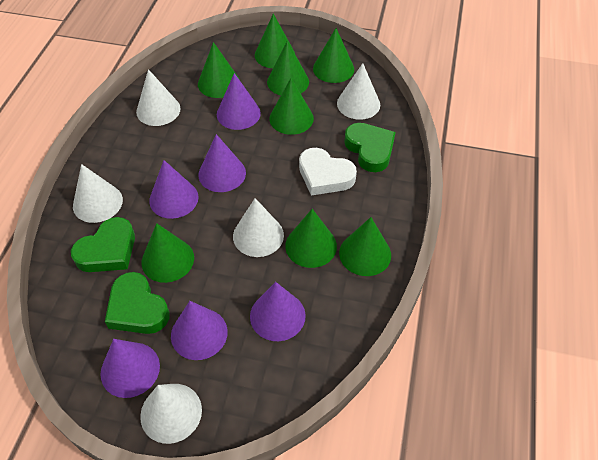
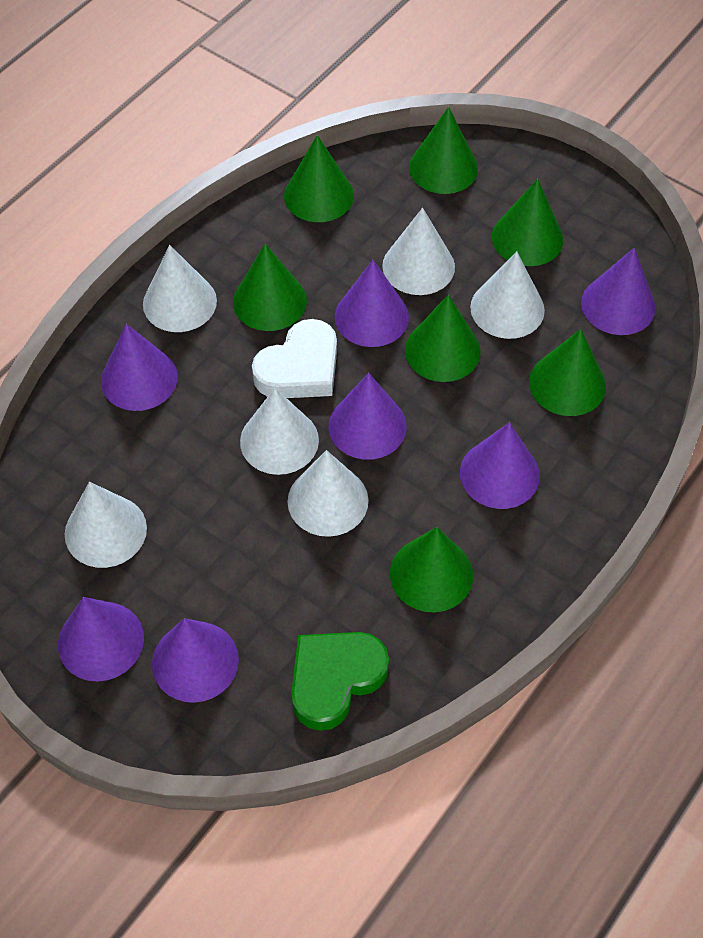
green cone: 8 -> 7
green heart: 3 -> 1
purple cone: 6 -> 7
white cone: 5 -> 6

